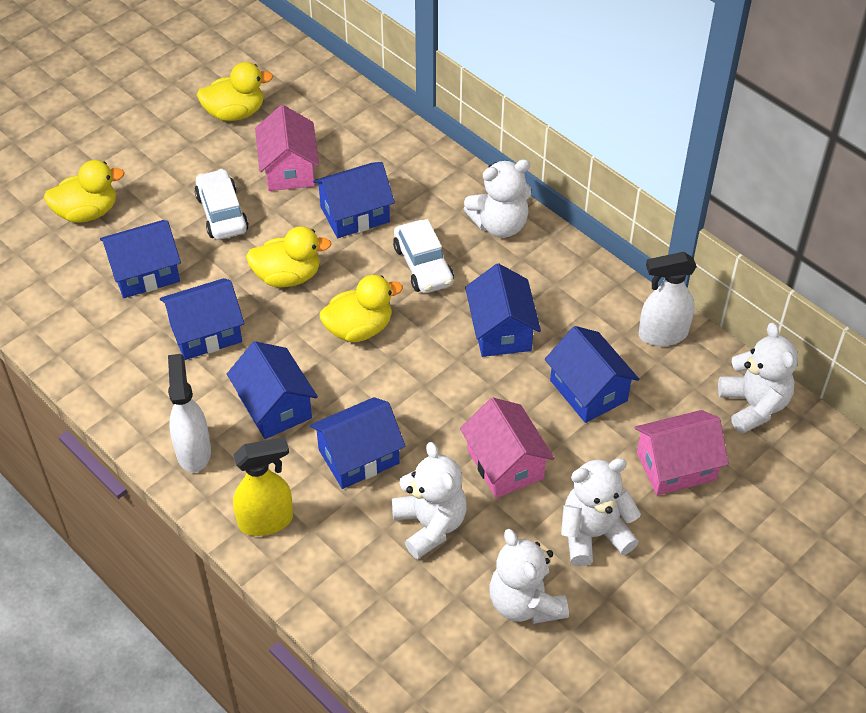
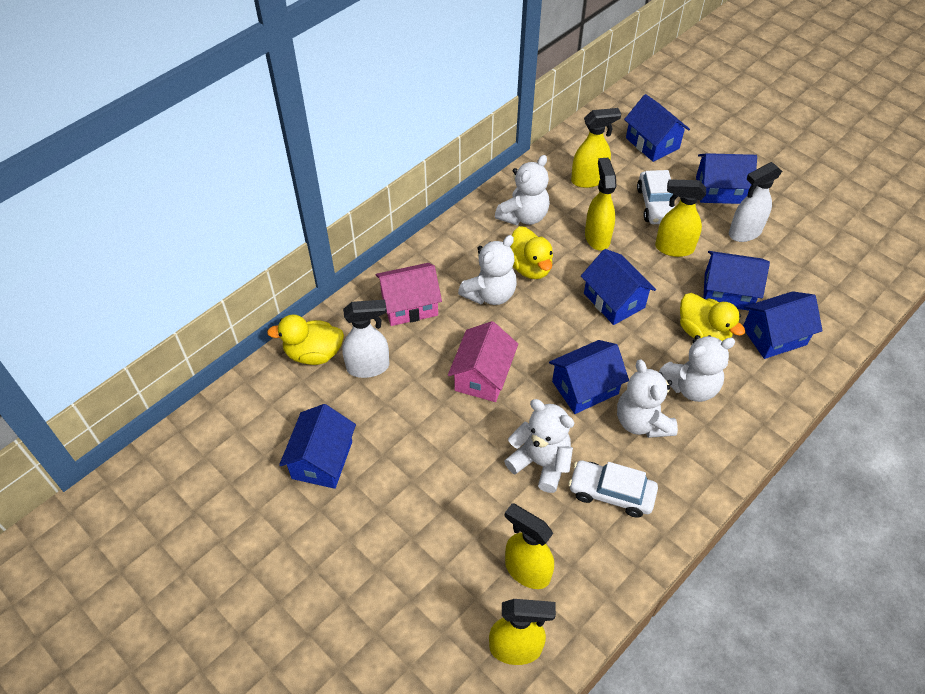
pink house: 3 -> 2
yellow duck: 4 -> 3
yellow spray bottle: 1 -> 5

